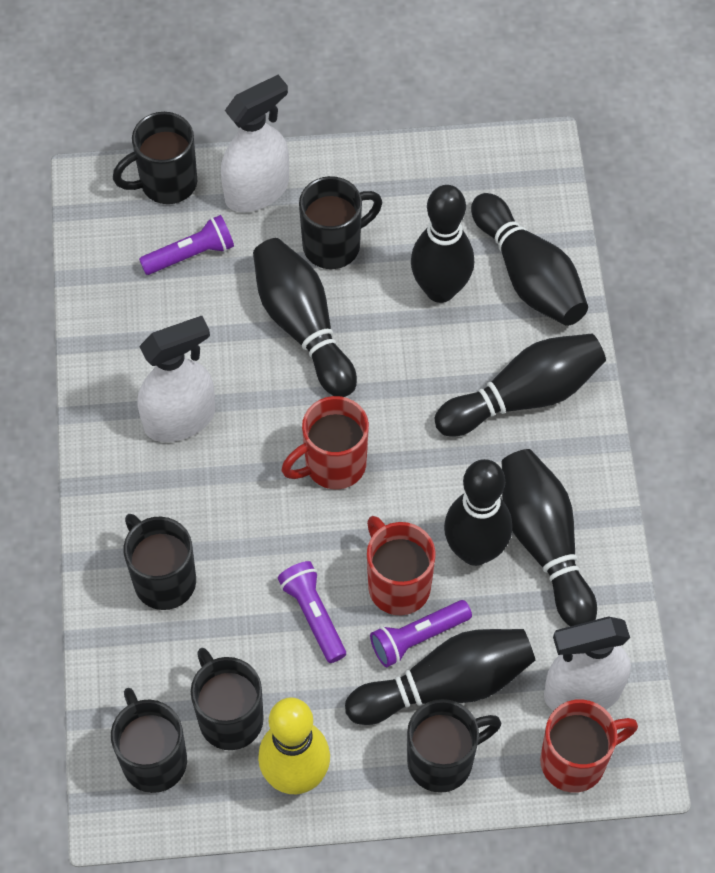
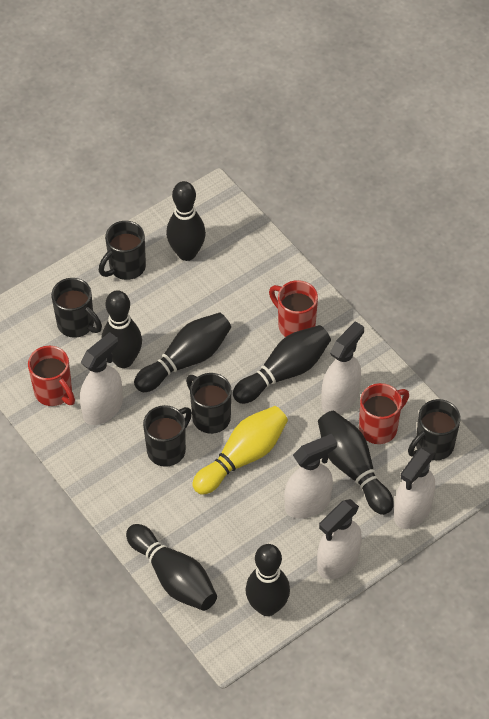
black mug: 6 -> 5
purple flashlight: 3 -> 0
white spray bottle: 3 -> 5

